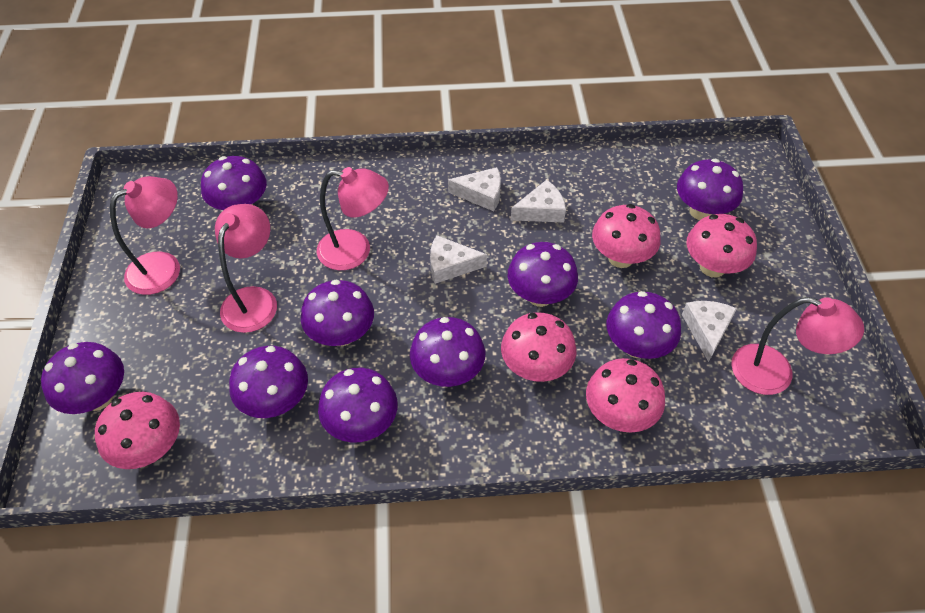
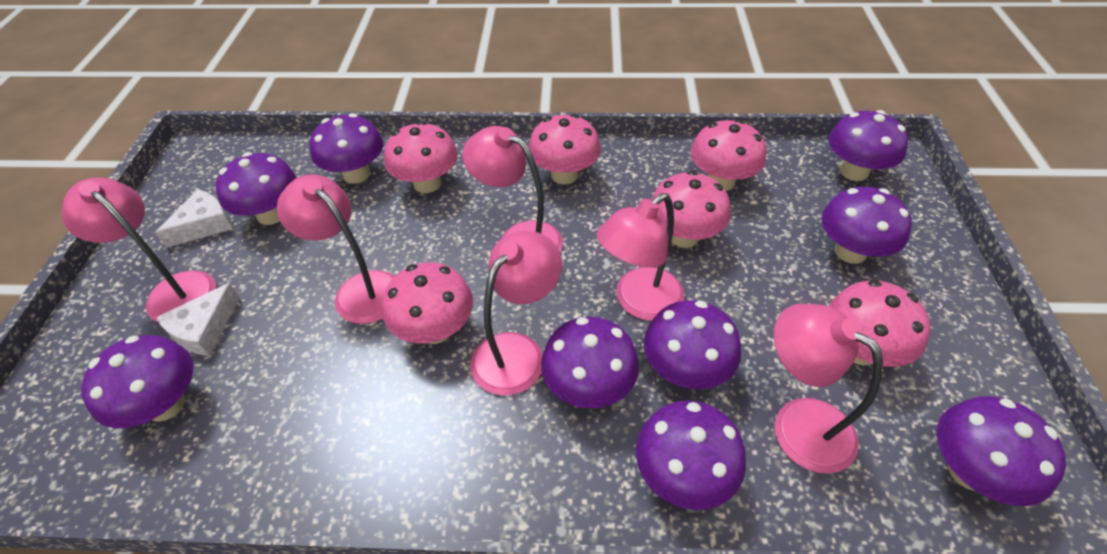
pink lamp: 4 -> 6
pink mushroom: 5 -> 6
white cheese: 4 -> 2

